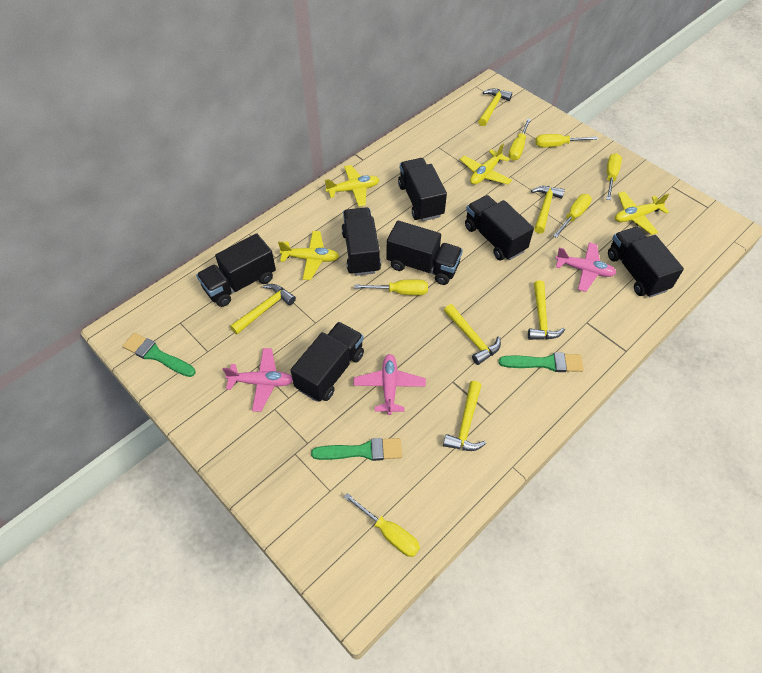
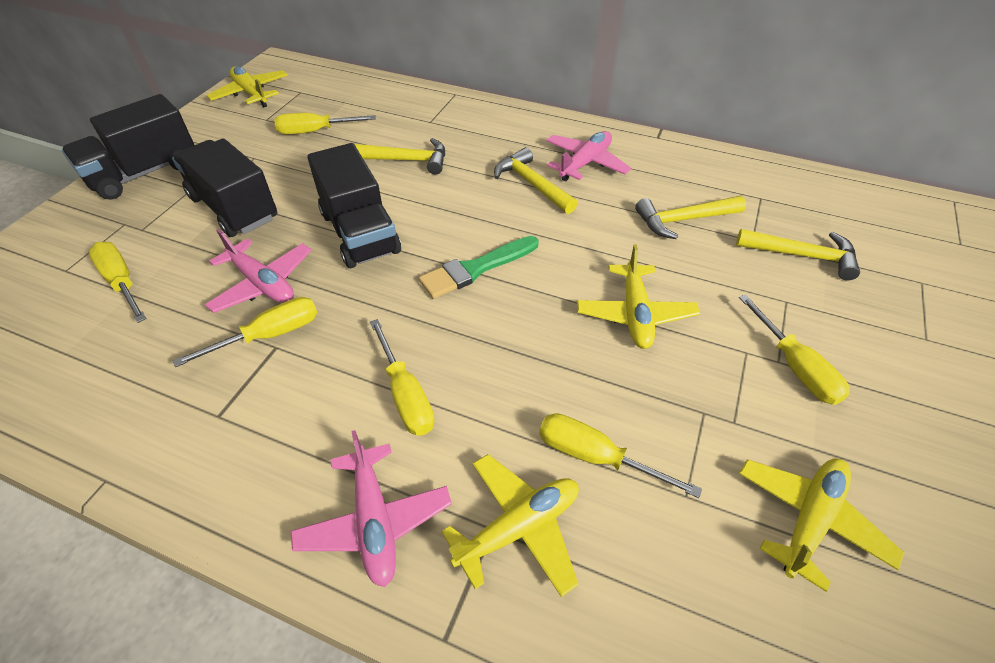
black truck: 7 -> 3
green brush: 3 -> 1
yellow hammer: 6 -> 4

